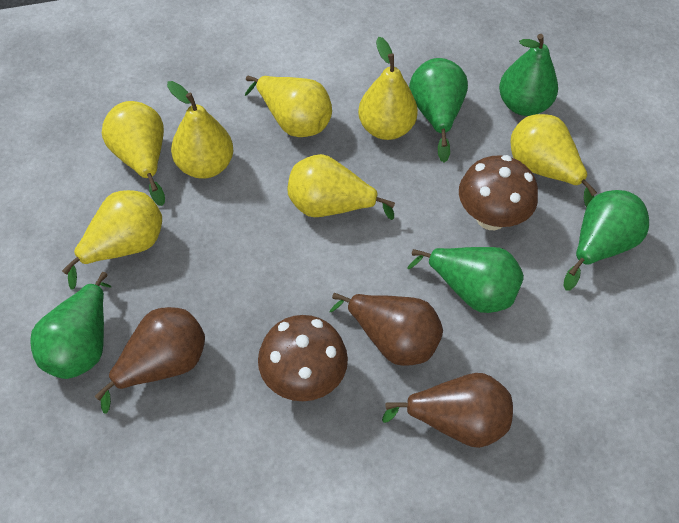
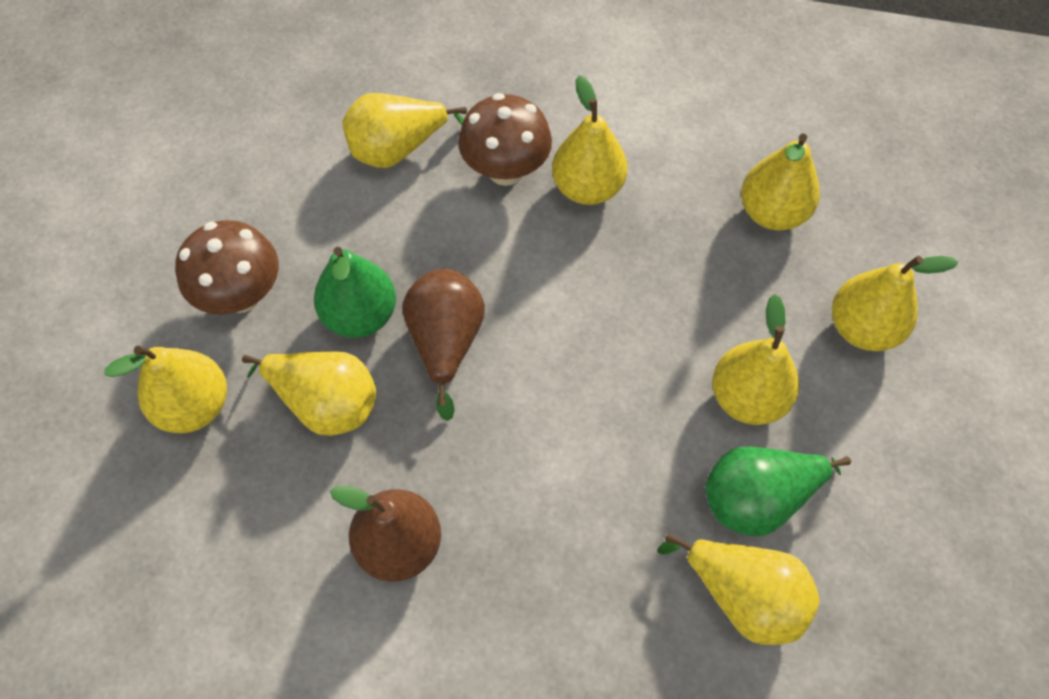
brown pear: 3 -> 2
green pear: 5 -> 2
yellow pear: 7 -> 8

